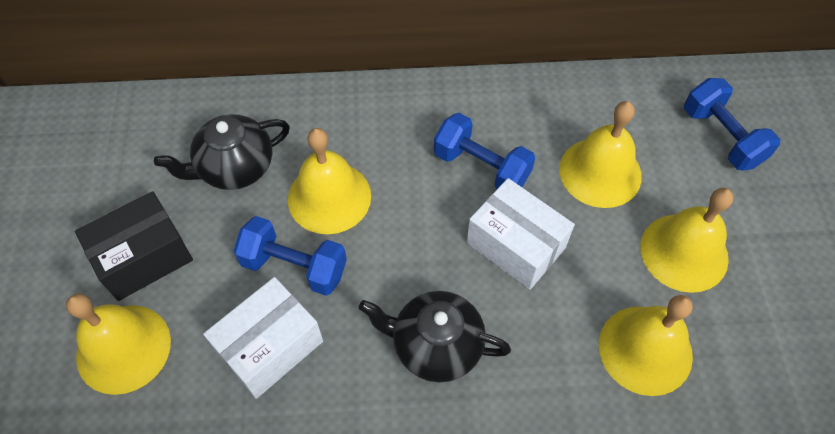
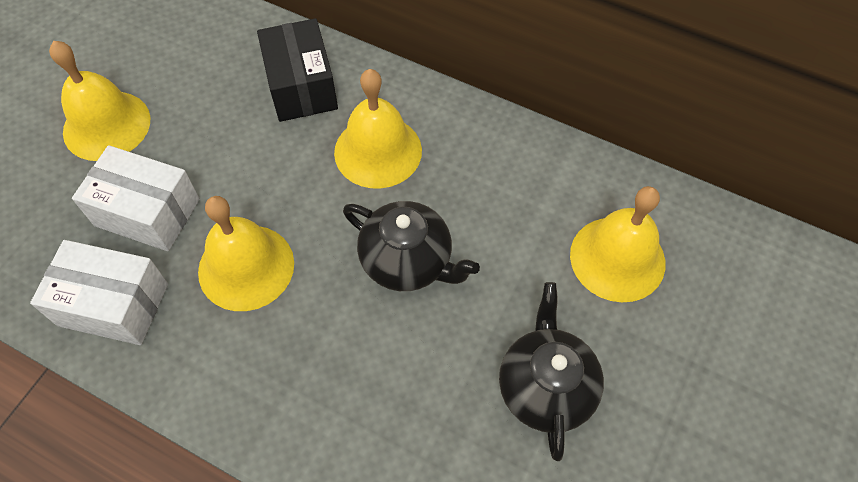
blue dumbbell: 3 -> 0
yellow bell: 5 -> 4

